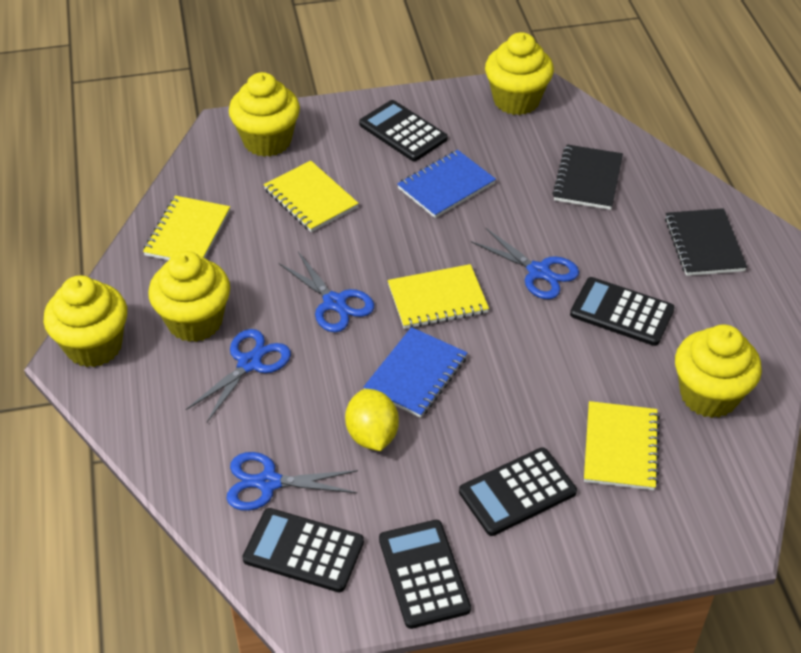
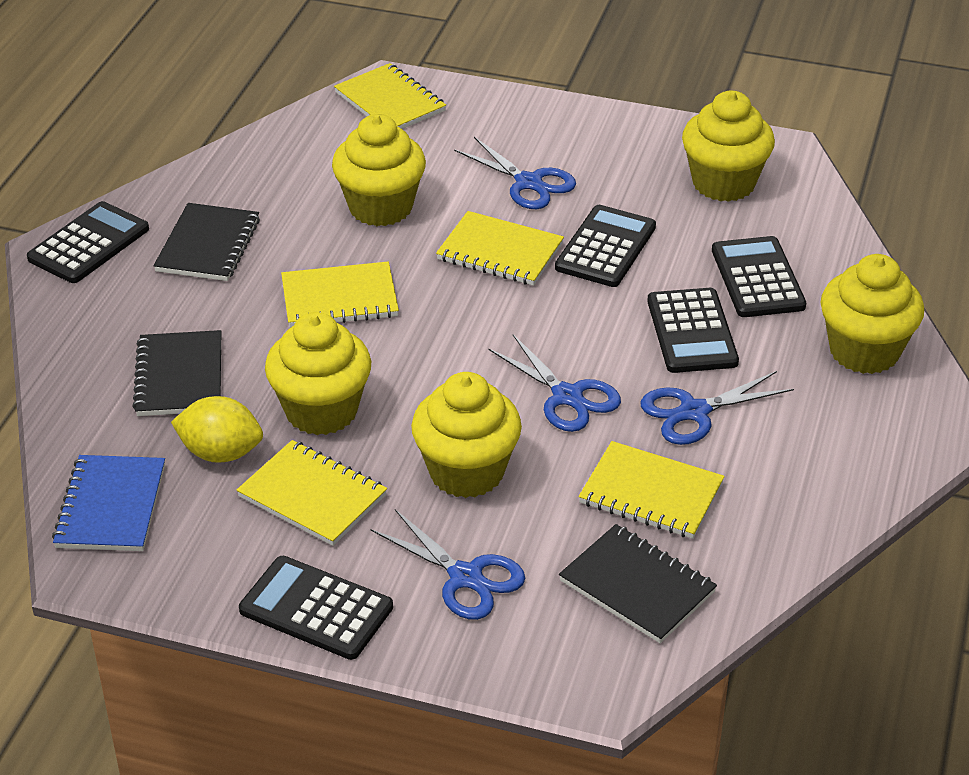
black notebook: 2 -> 3
blue notebook: 2 -> 1
yellow notebook: 4 -> 5

